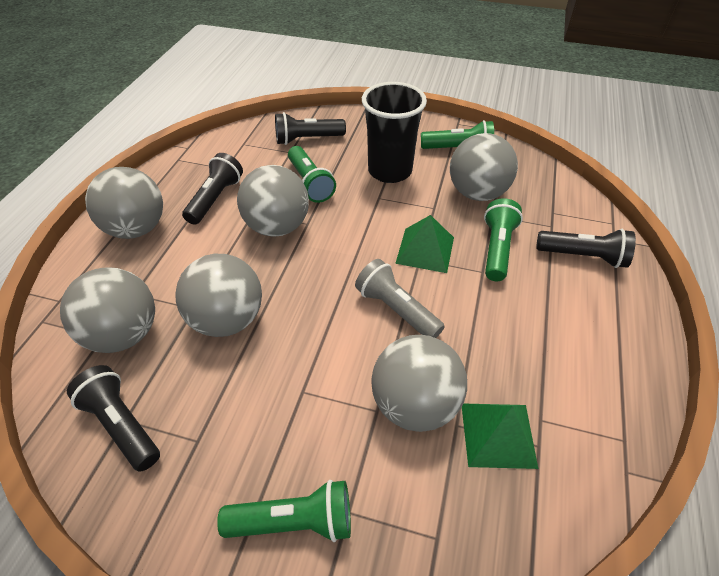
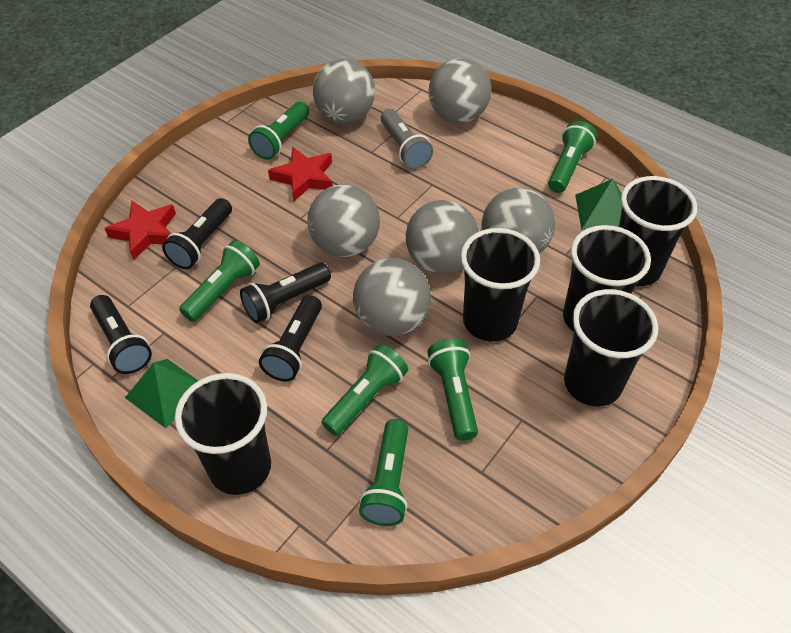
black cup: 1 -> 5
green flashlight: 4 -> 6
red star: 0 -> 2

